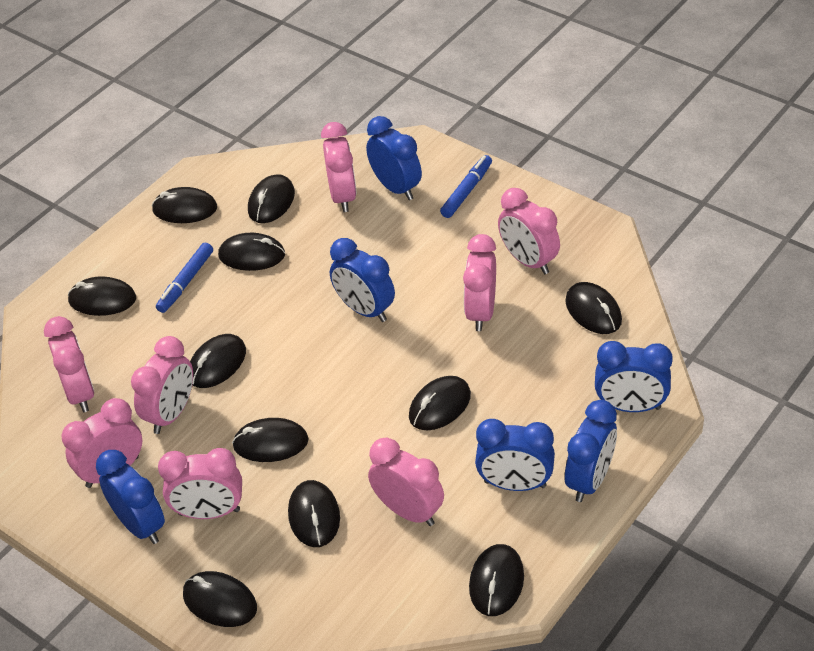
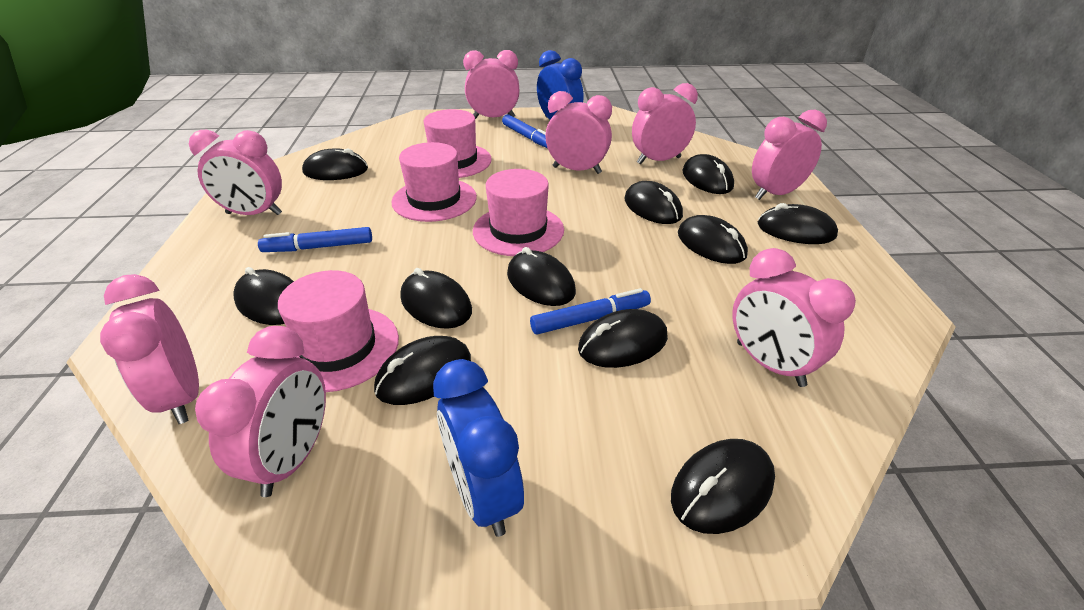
blue clock: 6 -> 2
blue marker: 2 -> 3
pink hat: 0 -> 4

